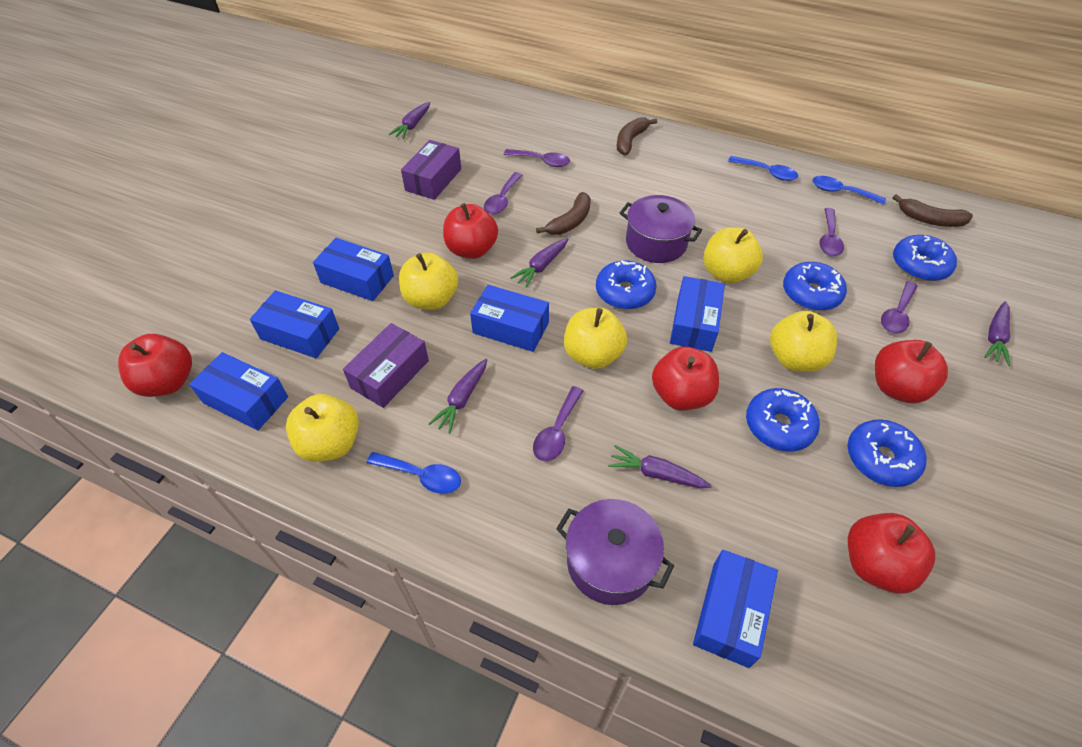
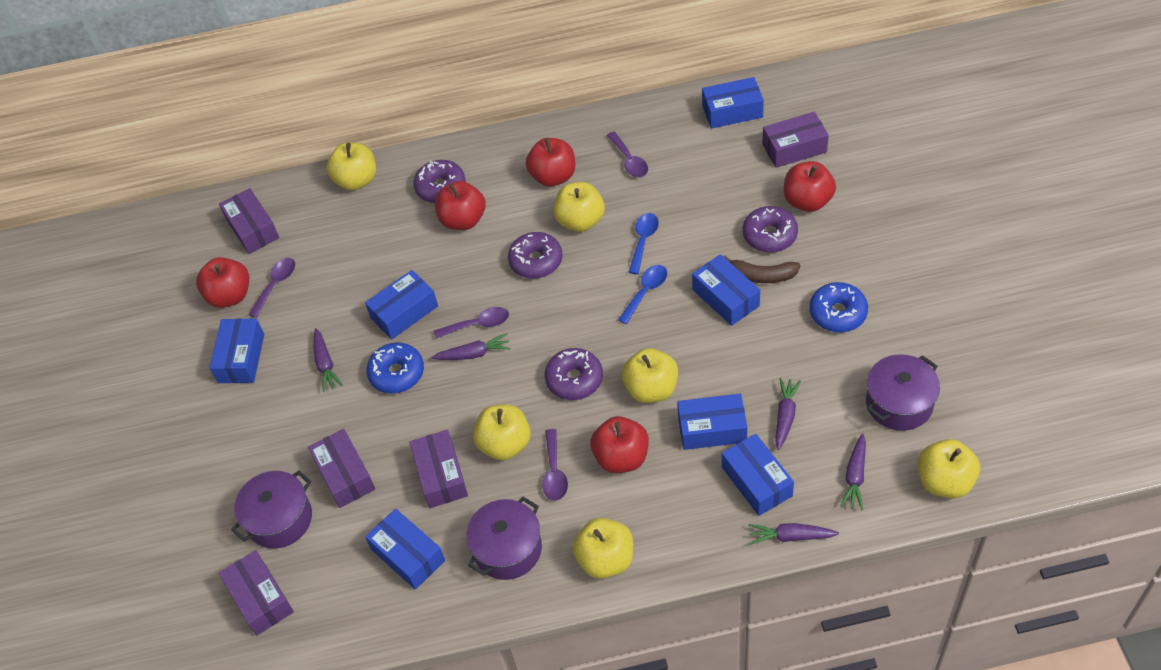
blue box: 6 -> 7
blue donut: 5 -> 2
blue spoon: 3 -> 2
brown banana: 3 -> 1
purple box: 2 -> 5
purple donut: 0 -> 4
purple pot: 2 -> 3
purple spoon: 5 -> 4
yellow apple: 5 -> 6

